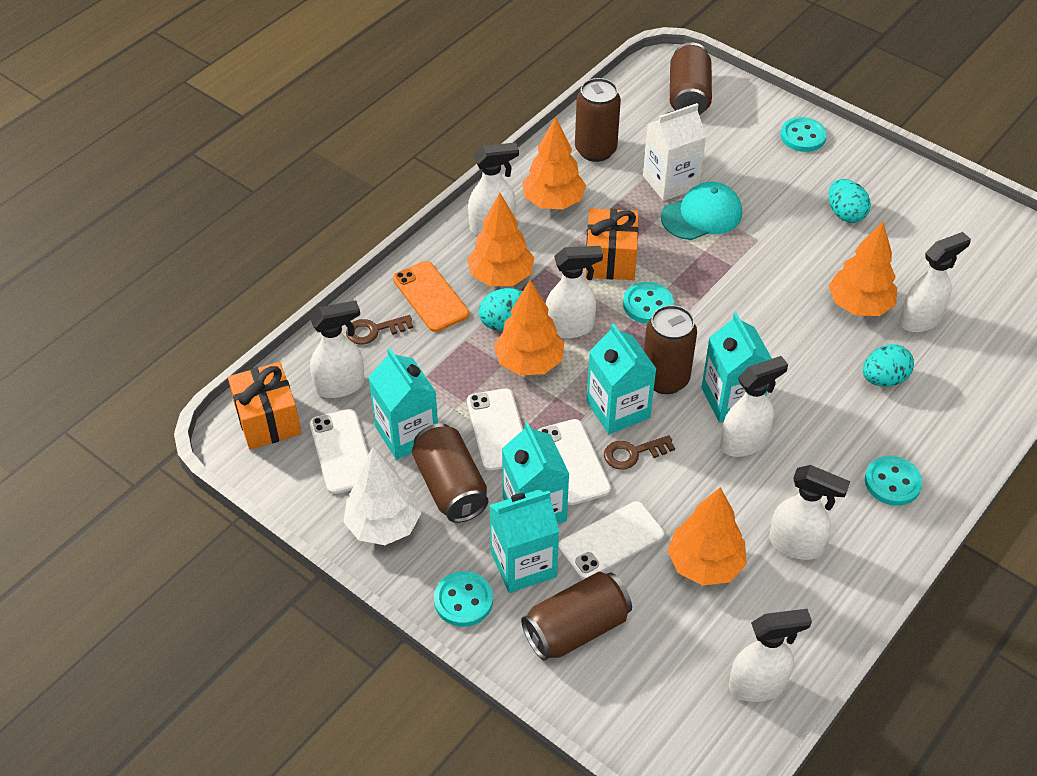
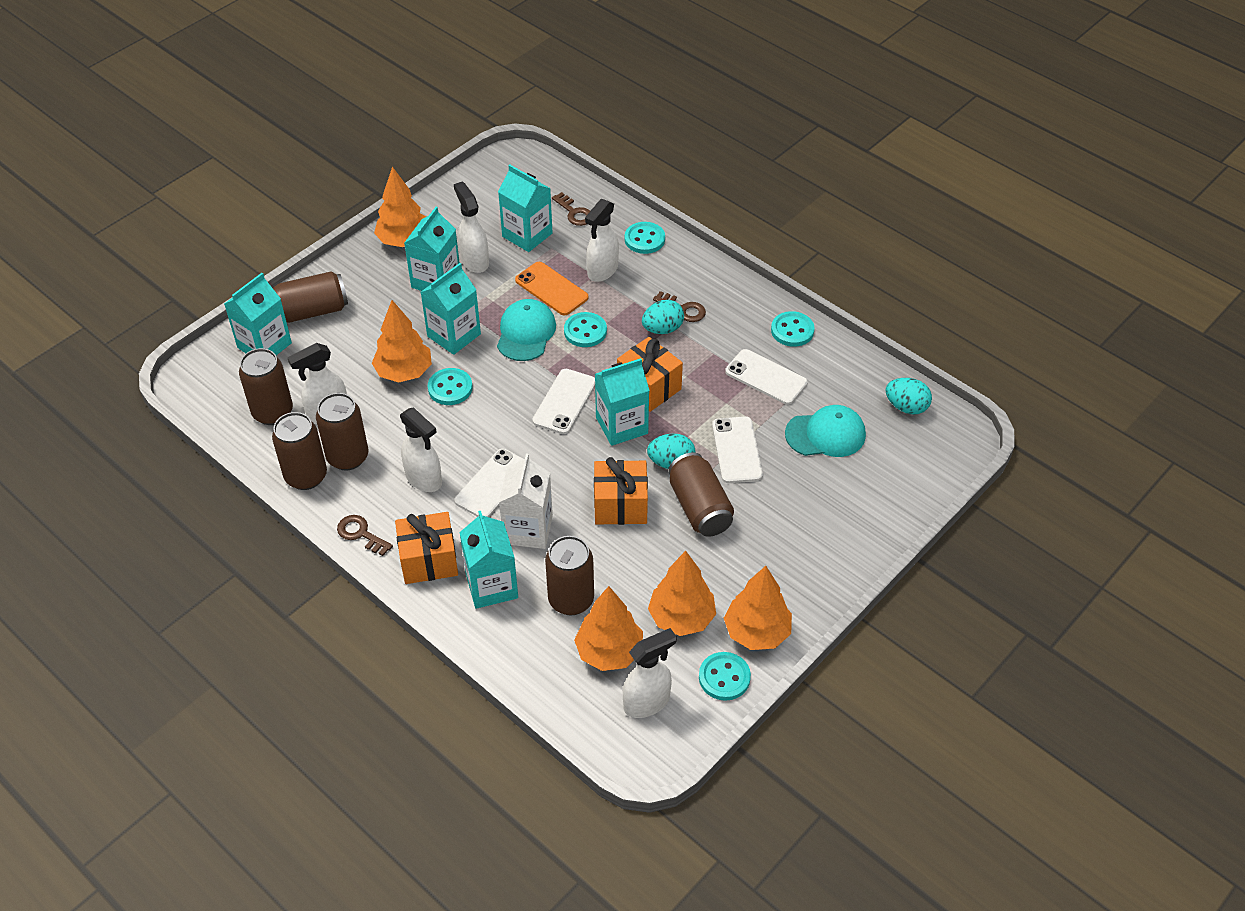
brown can: 5 -> 6
brown key: 2 -> 3
orange gift: 2 -> 3
turquoise button: 4 -> 5
turquoise cap: 1 -> 2
turquoise carton: 5 -> 6
white spray bottle: 7 -> 5
white tree: 1 -> 0

